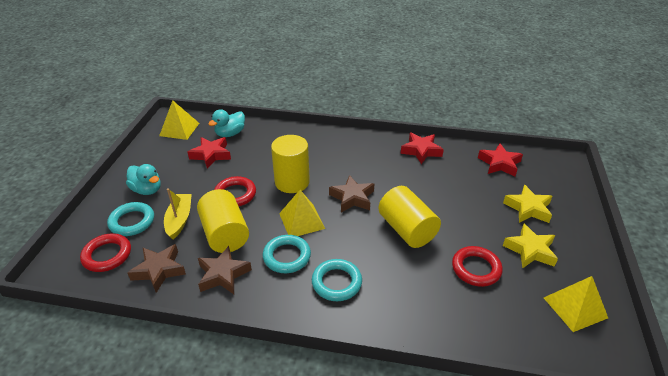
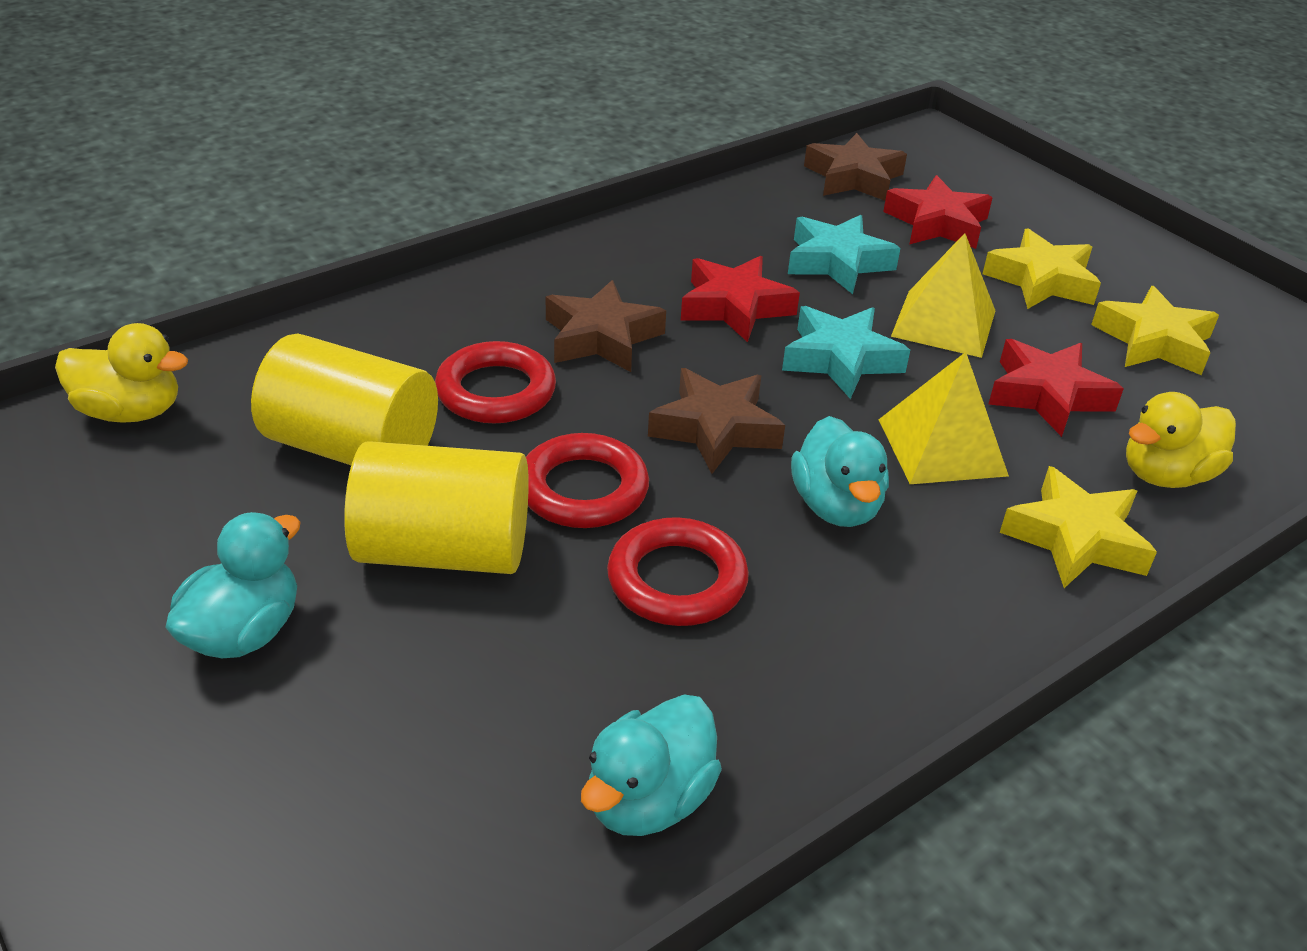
turquoise duck: 2 -> 3
turquoise ring: 3 -> 0
turquoise star: 0 -> 2
yellow boat: 1 -> 0
yellow cylinder: 3 -> 2
yellow duck: 0 -> 2
yellow pyramid: 3 -> 2
yellow star: 2 -> 3

